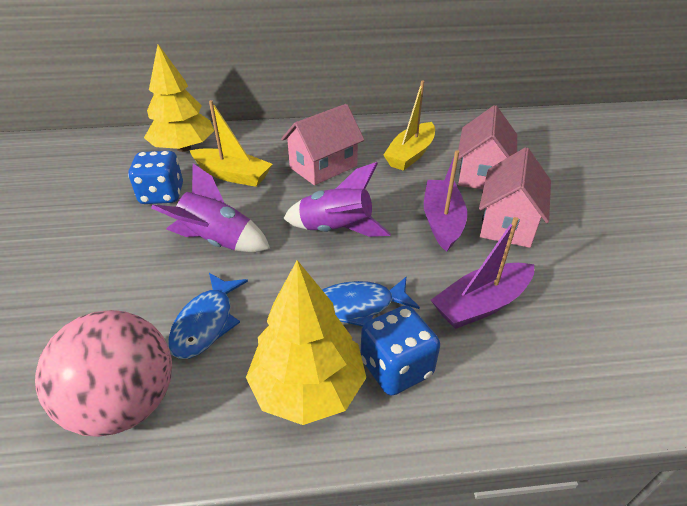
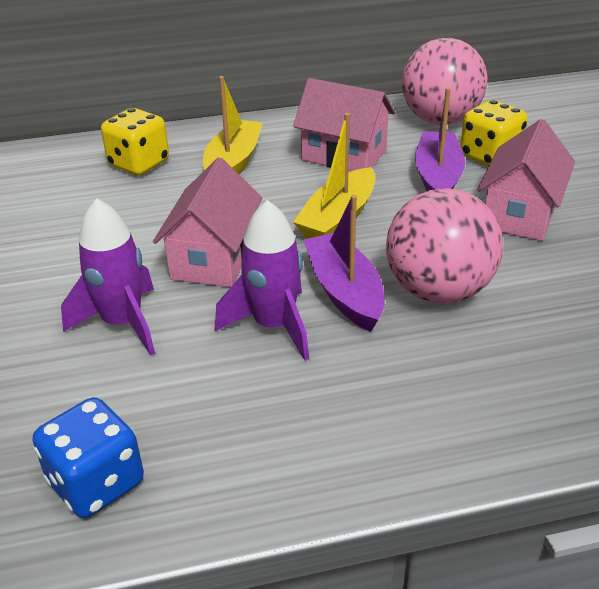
blue dice: 2 -> 1
blue fish: 2 -> 0
pink ball: 1 -> 2
yellow dice: 0 -> 2
yellow tree: 2 -> 0

